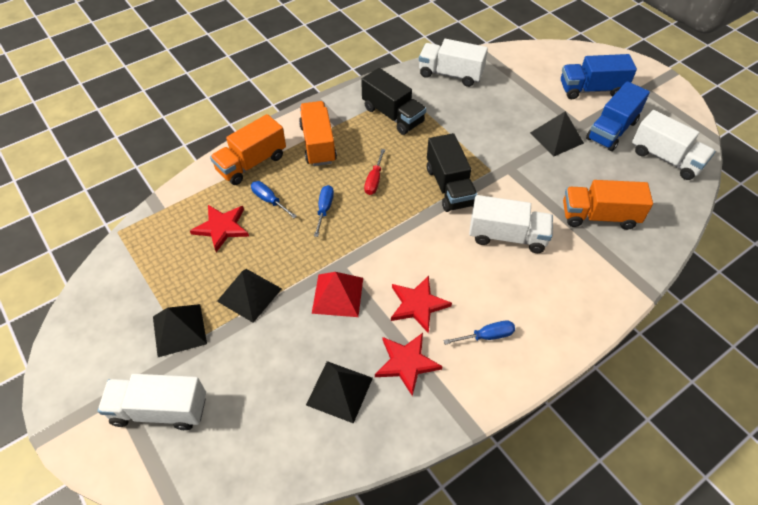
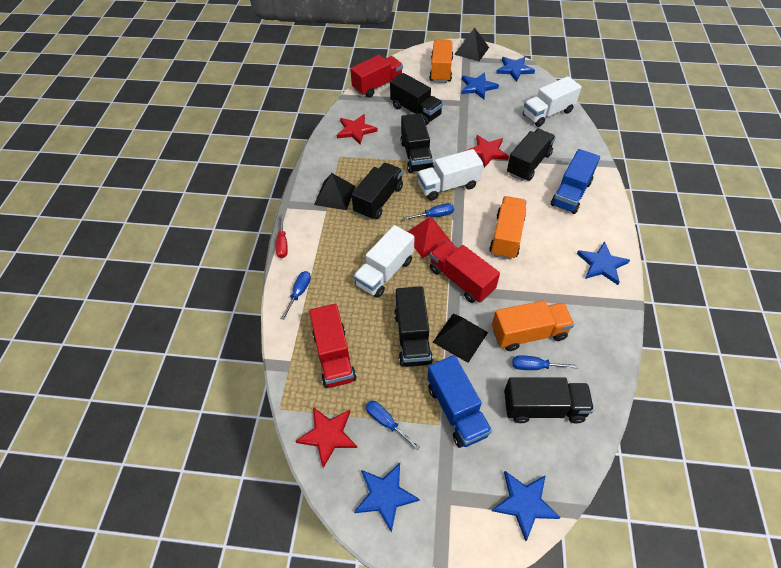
black pyramid: 4 -> 3
black truck: 2 -> 6
blue screwdriver: 3 -> 4
blue star: 0 -> 5
red truck: 0 -> 3
white truck: 4 -> 3

